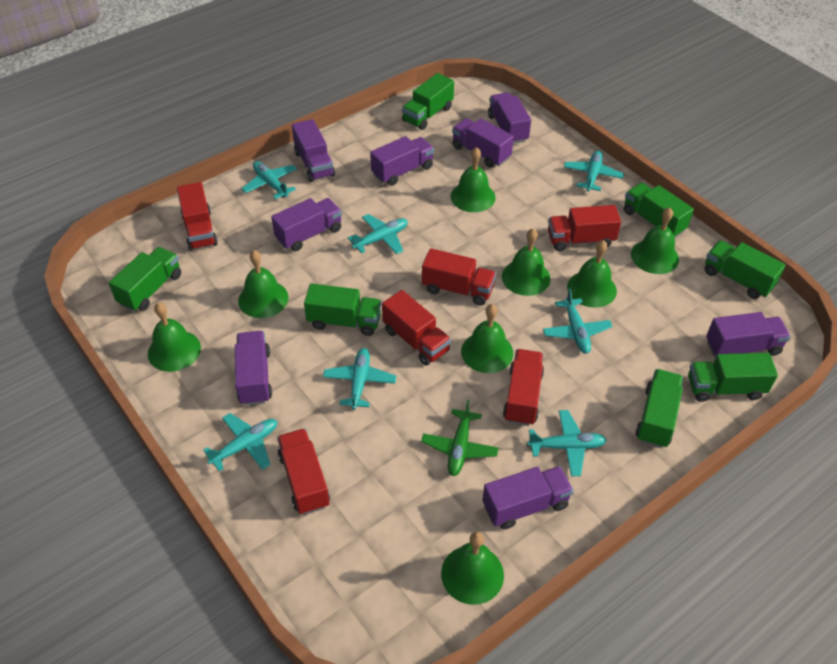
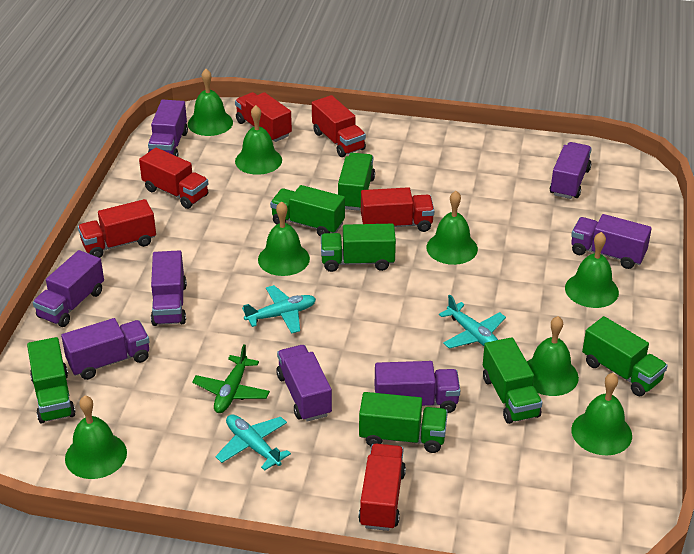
turquoise plane: 7 -> 3

